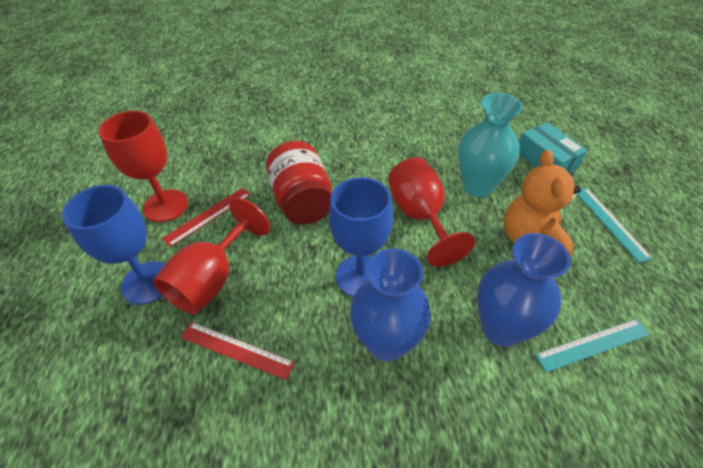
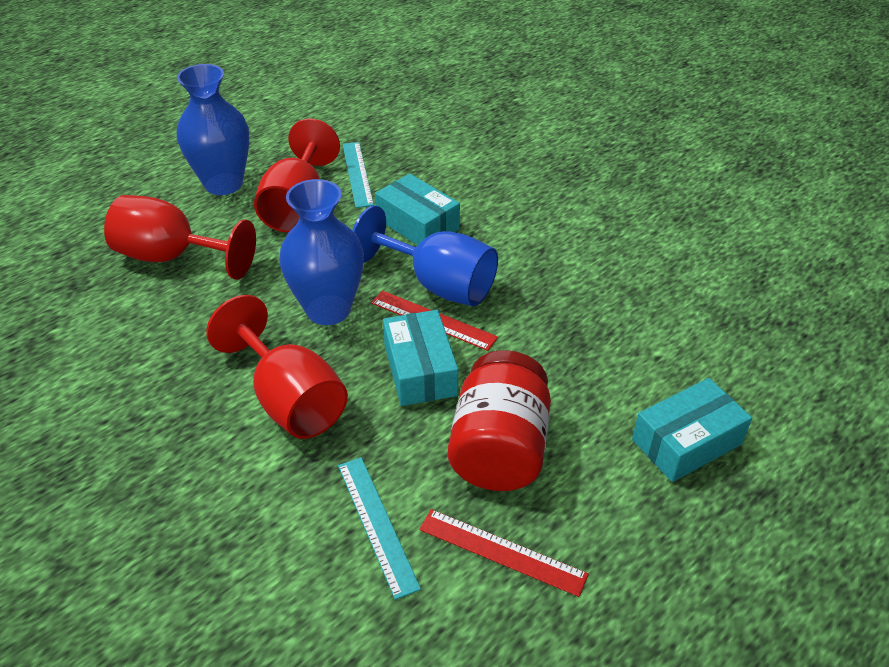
blue goblet: 2 -> 1
orange teddy bear: 1 -> 0
turquoise box: 1 -> 3
turquoise vase: 1 -> 0

